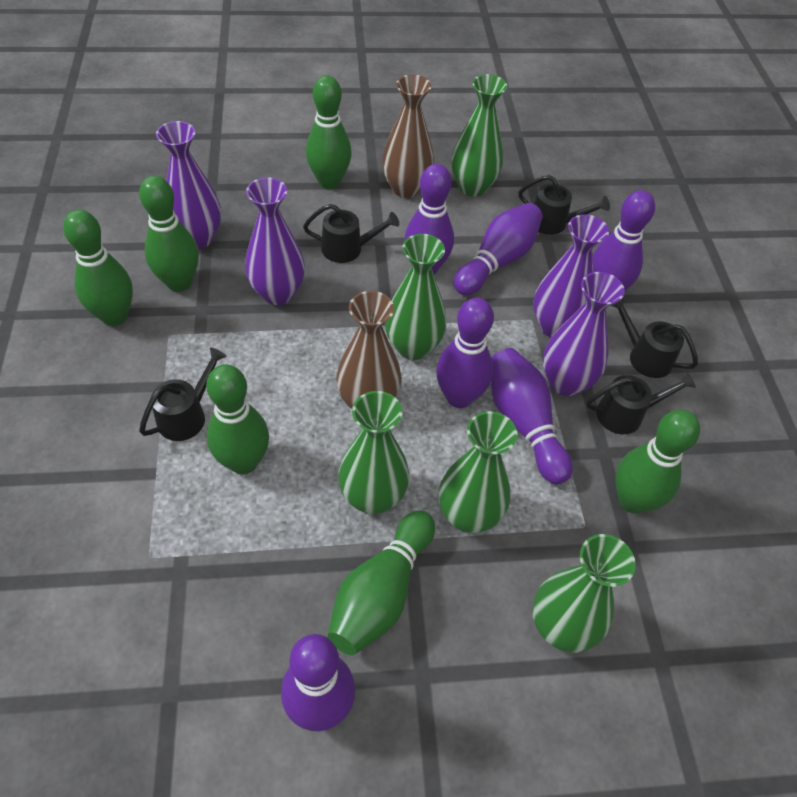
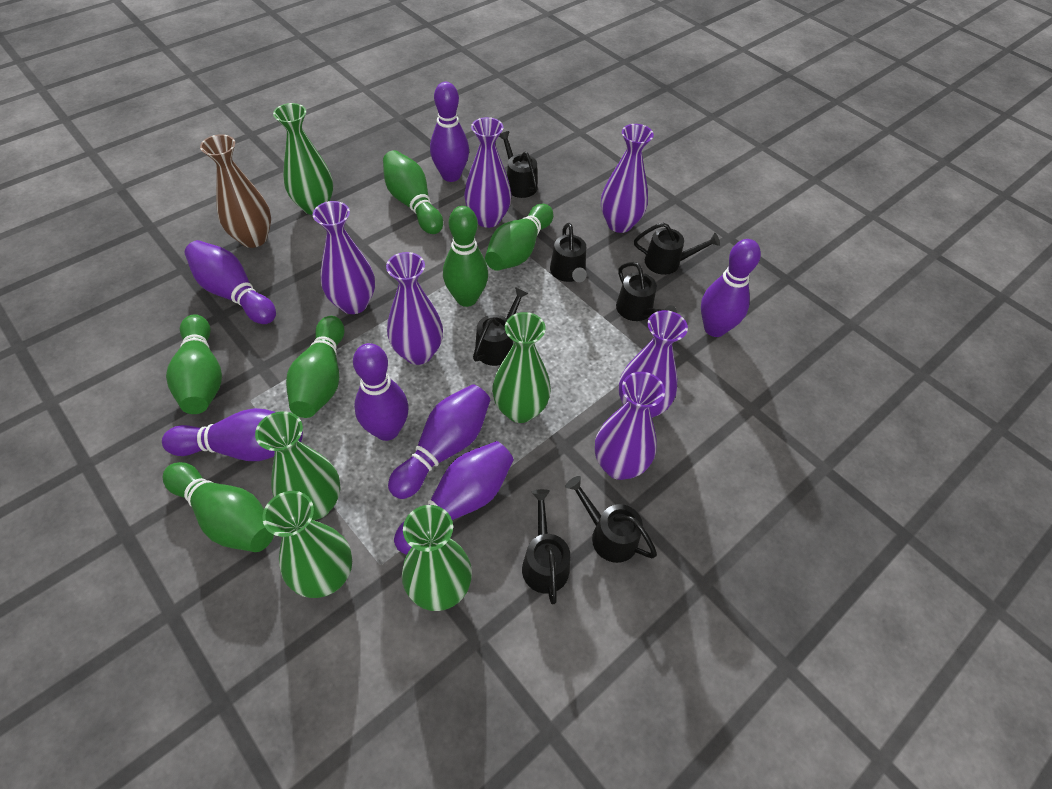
black watering can: 5 -> 7
brown vase: 2 -> 1
purple bowling pin: 6 -> 7
purple vase: 4 -> 6

